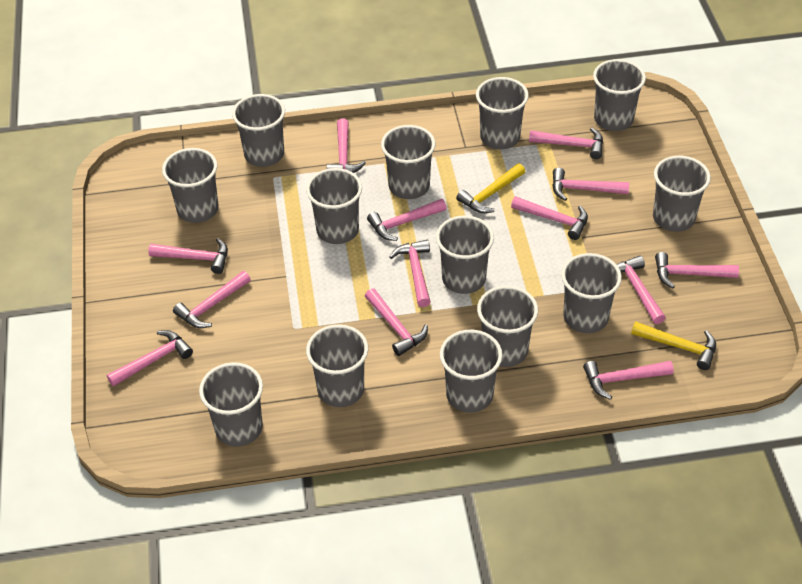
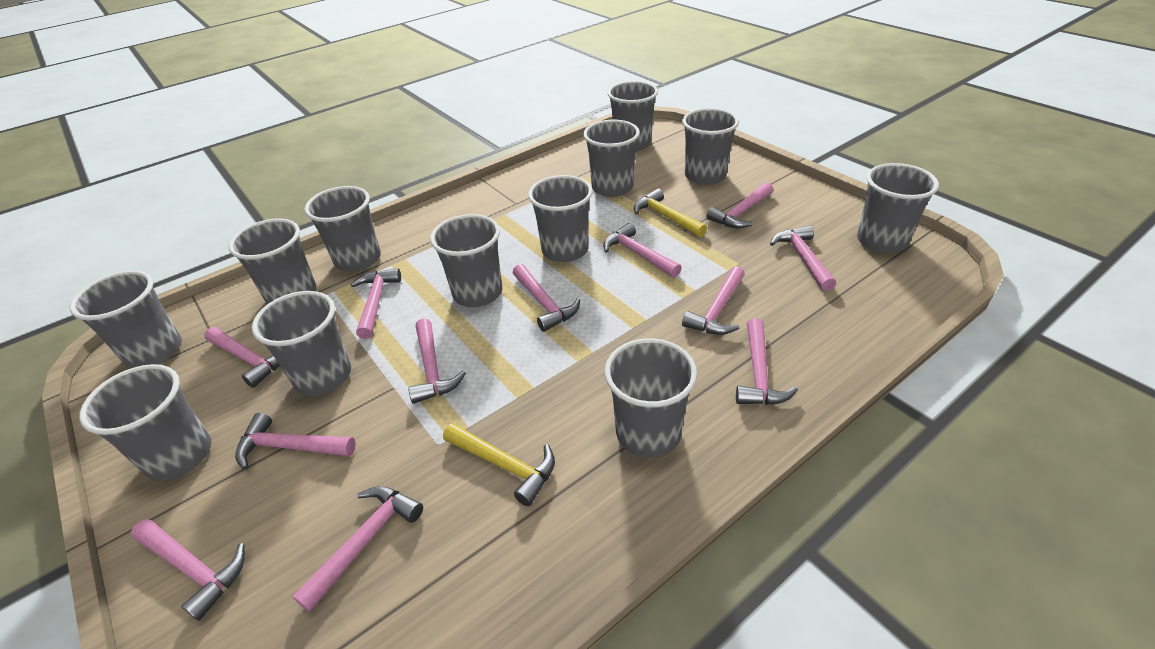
grey cup: 13 -> 12
pink hammer: 13 -> 12

